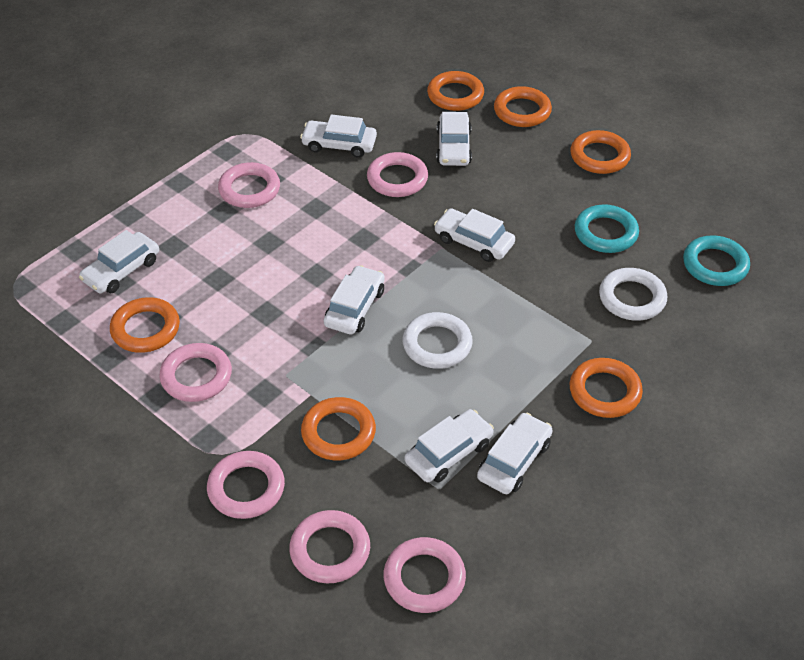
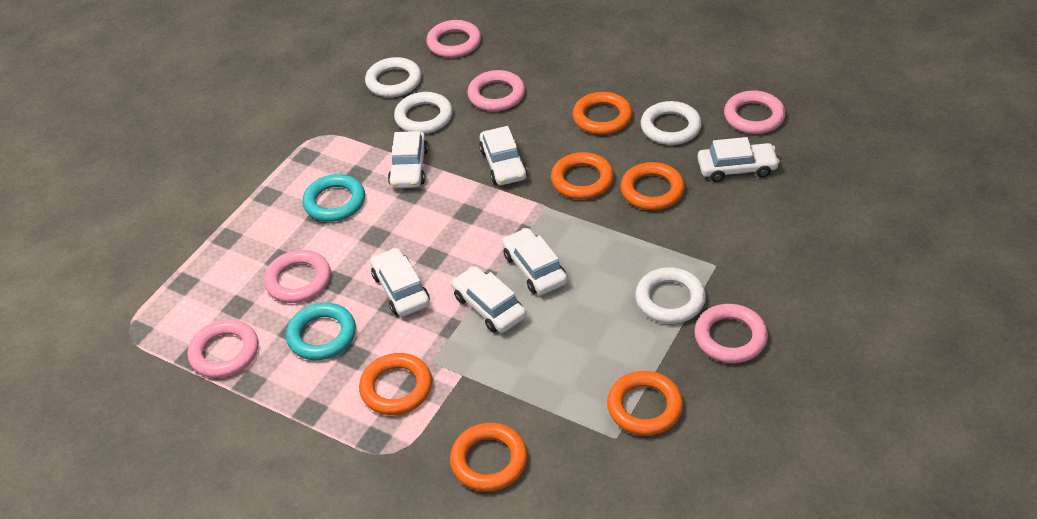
white car: 7 -> 6
white ring: 2 -> 4

